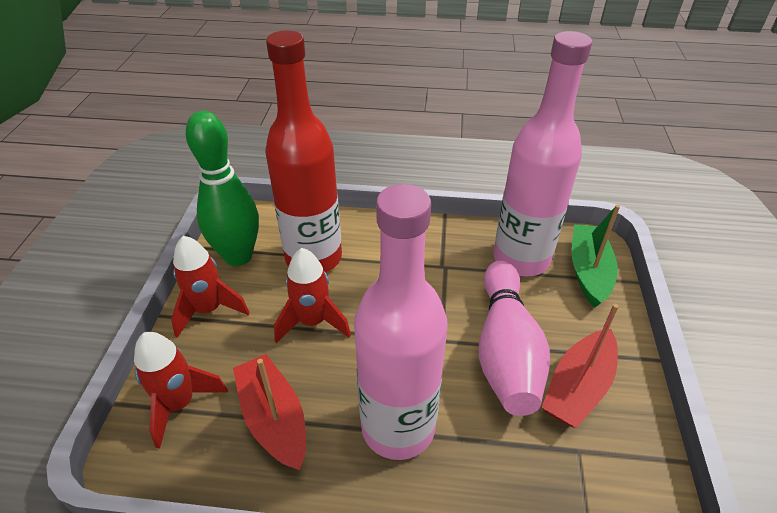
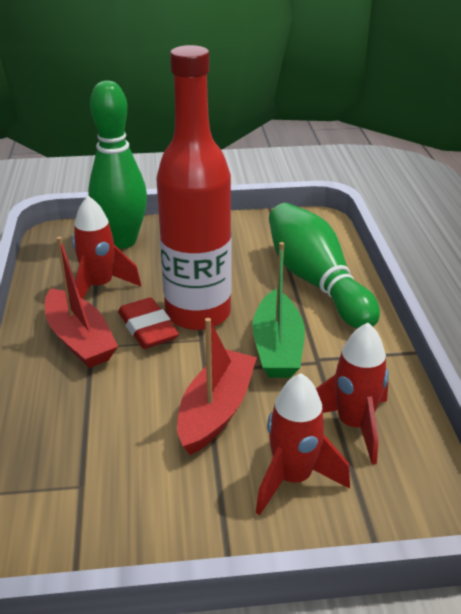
green bowling pin: 1 -> 2
pink bottle: 2 -> 0
pink bowling pin: 1 -> 0
red eraser: 0 -> 1

